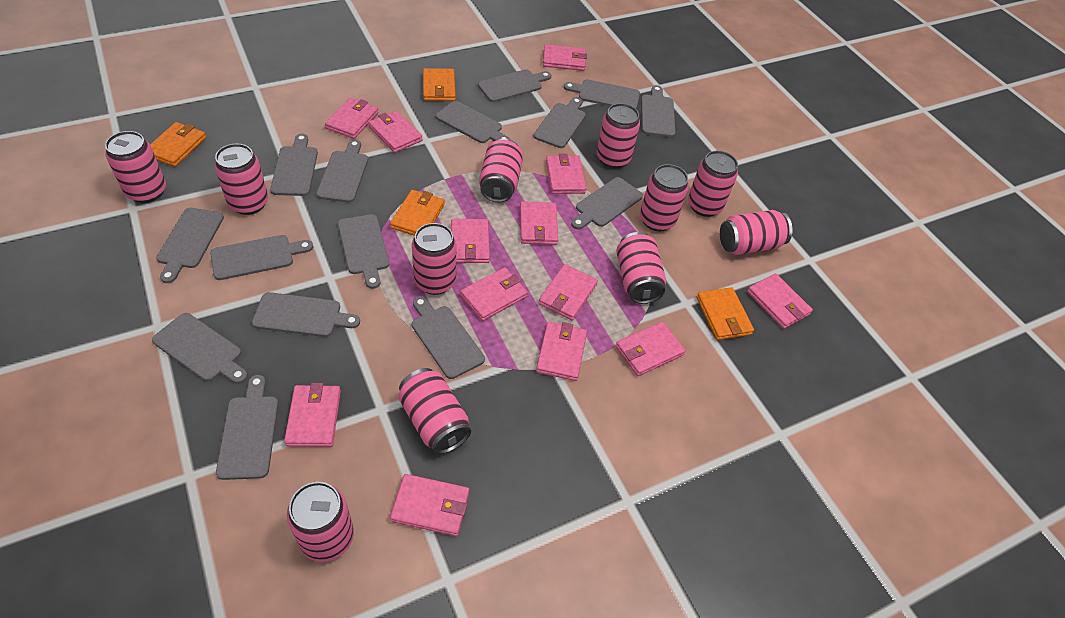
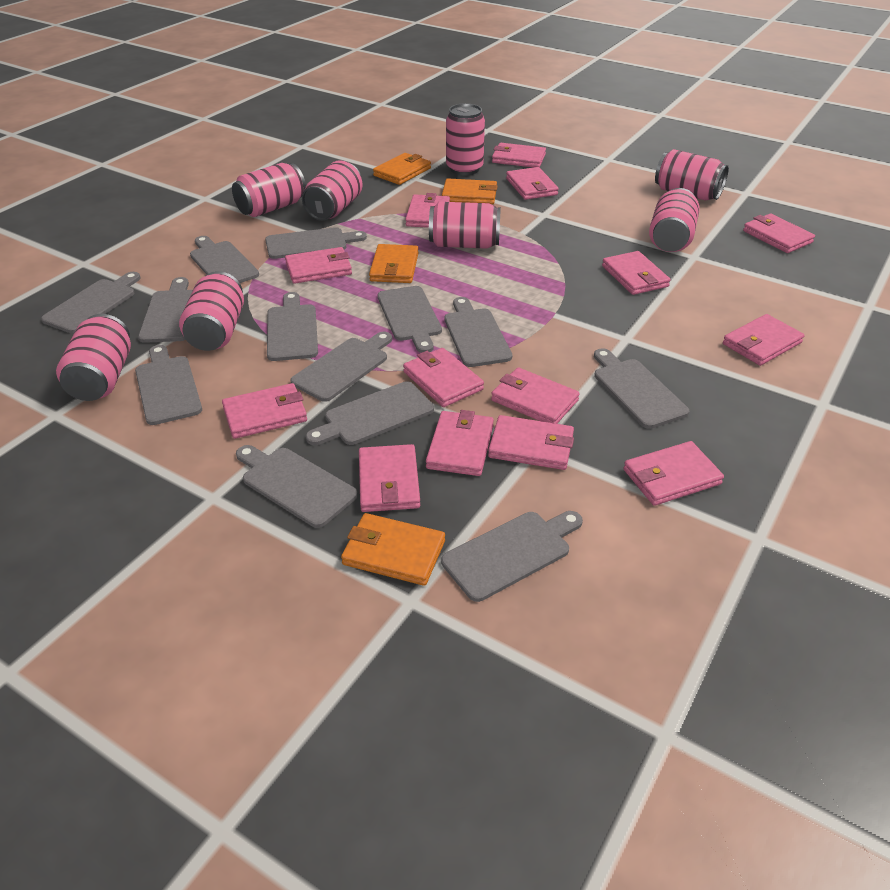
grey cutting board: 15 -> 13
pink can: 11 -> 8
pink wallet: 13 -> 14

